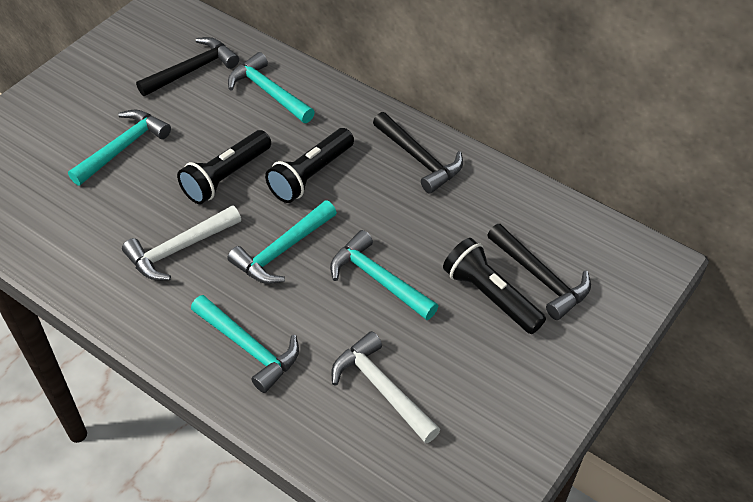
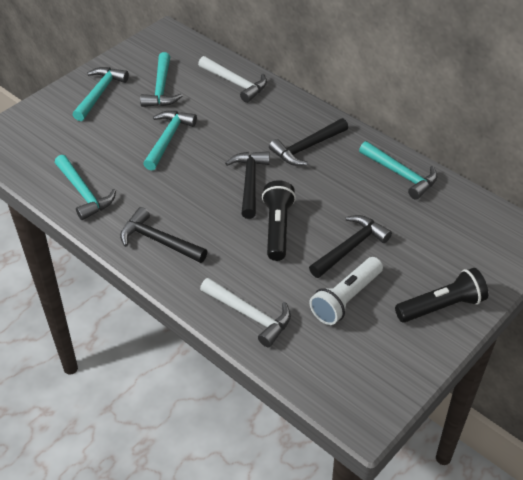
black flashlight: 3 -> 2
black hammer: 3 -> 4
white flashlight: 0 -> 1

